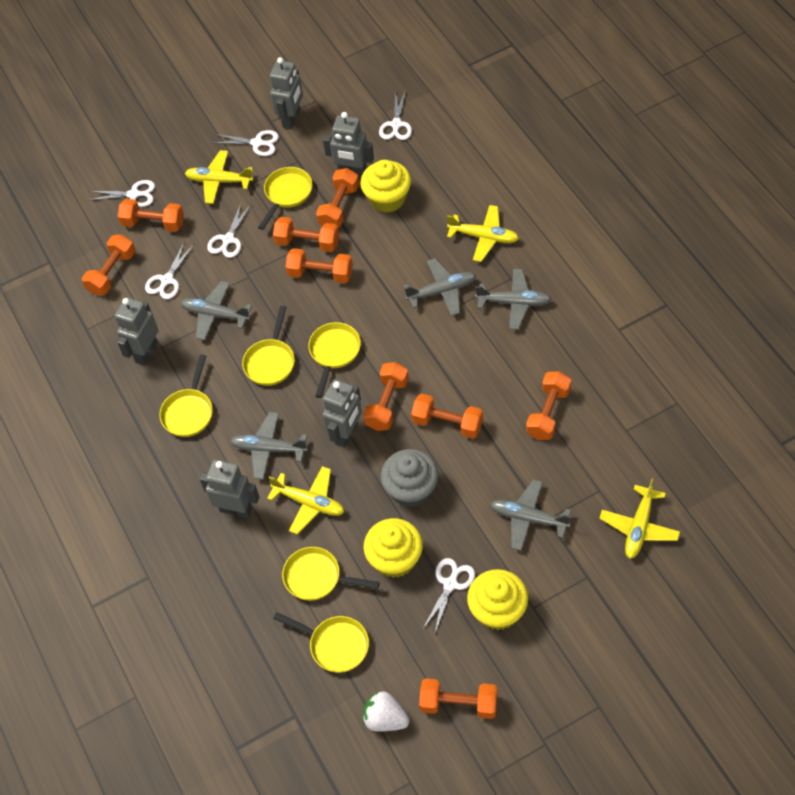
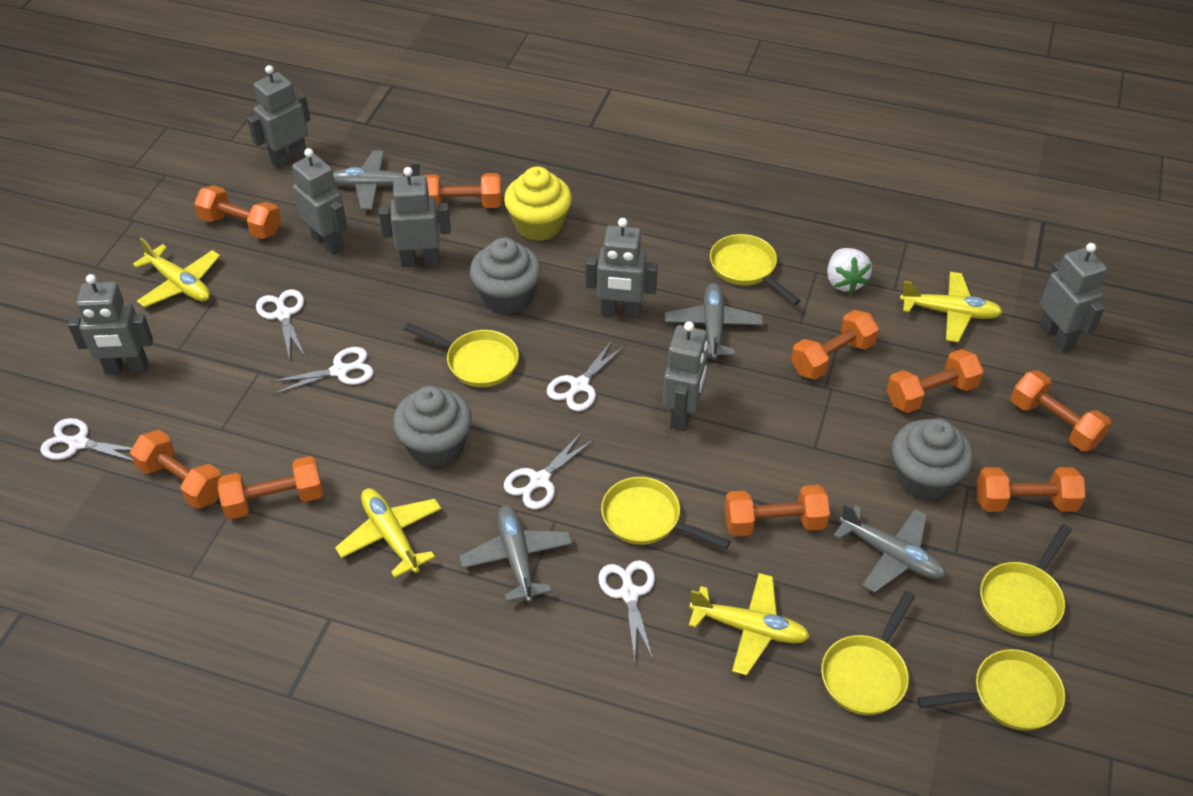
grey cupcake: 1 -> 3
grey plane: 5 -> 4
grey robot: 5 -> 7
yellow cupcake: 3 -> 1

